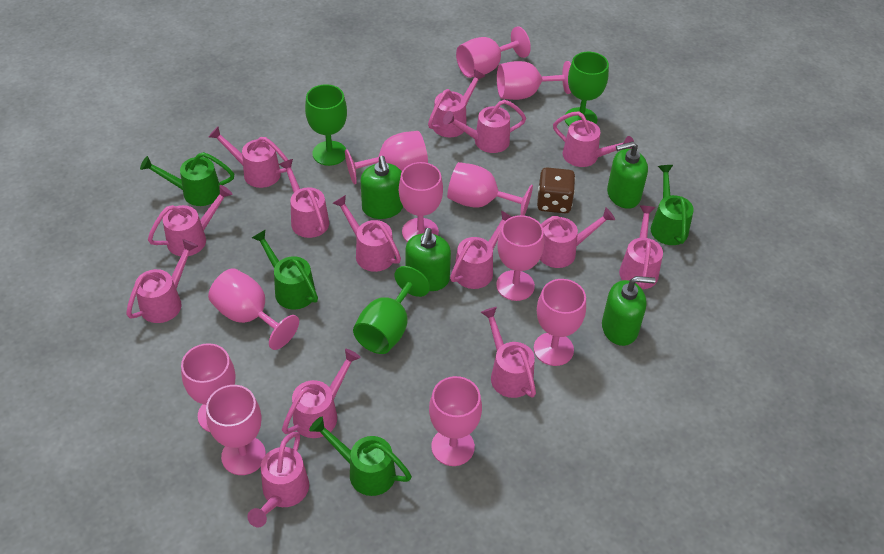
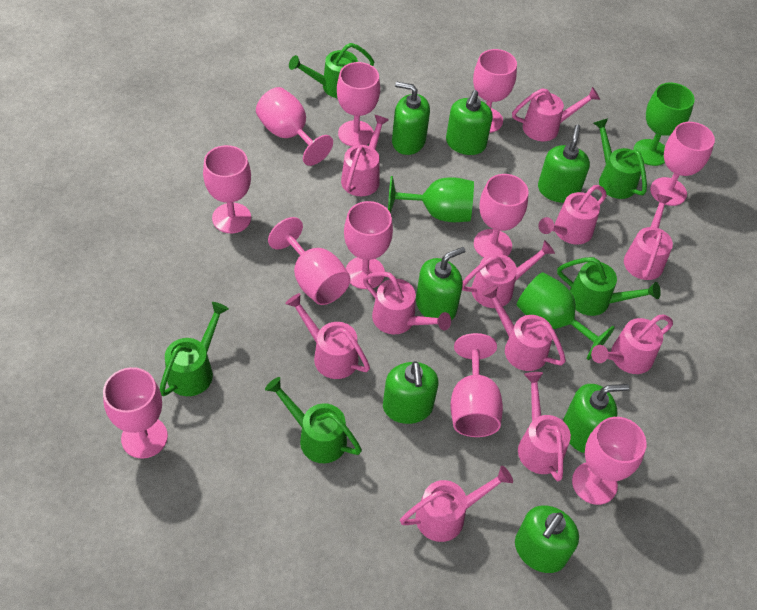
brown dice: 1 -> 0
green soap dispenser: 4 -> 7
green watering can: 4 -> 5
pink watering can: 14 -> 11

